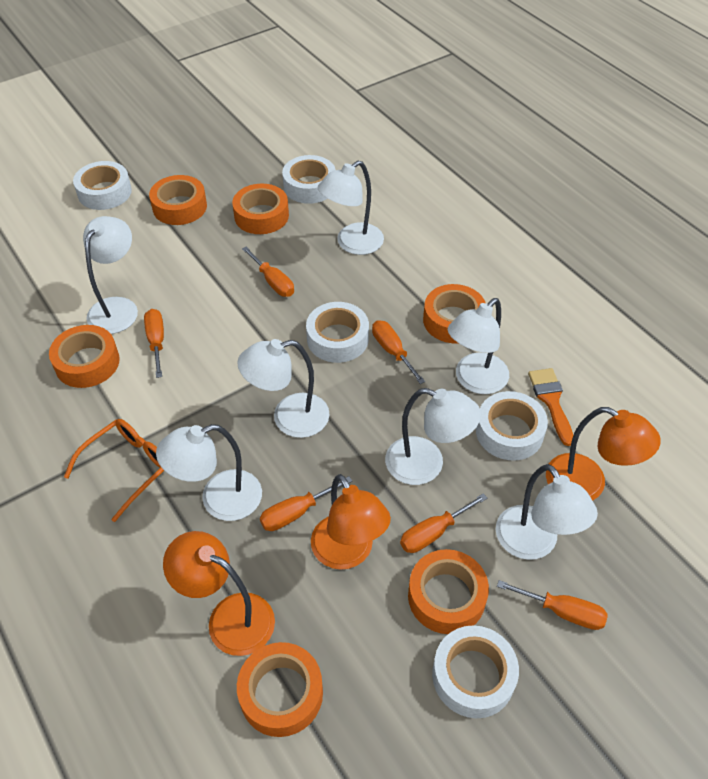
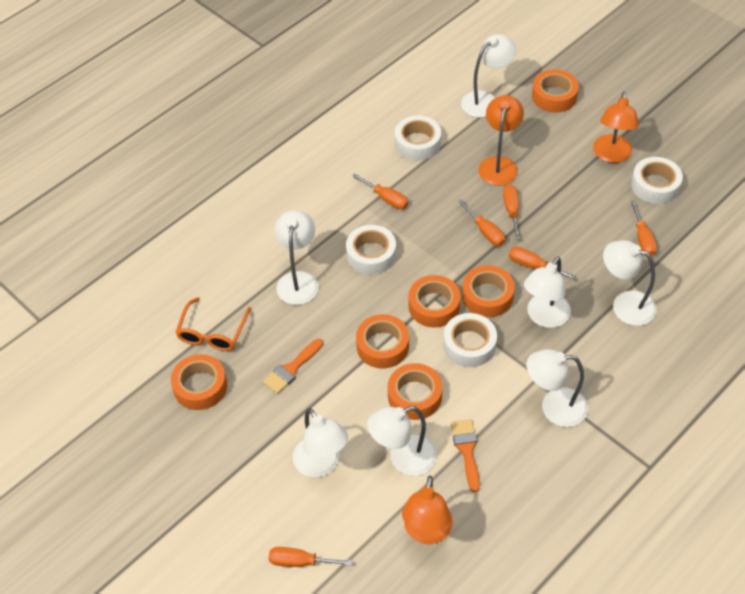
orange brush: 1 -> 2
white tape: 5 -> 4

